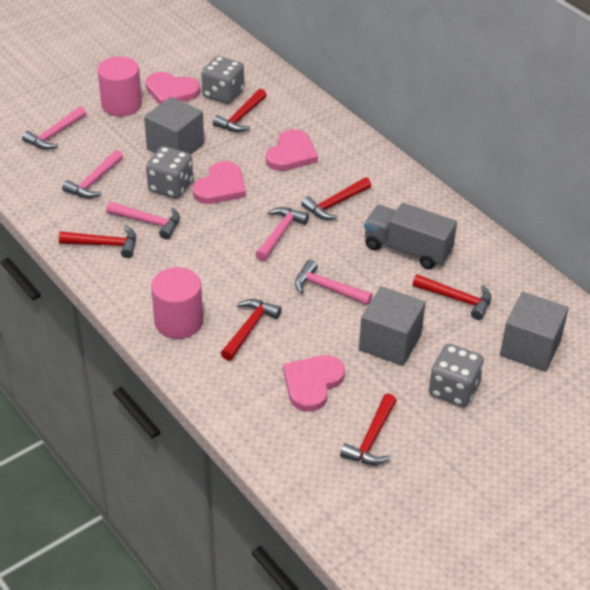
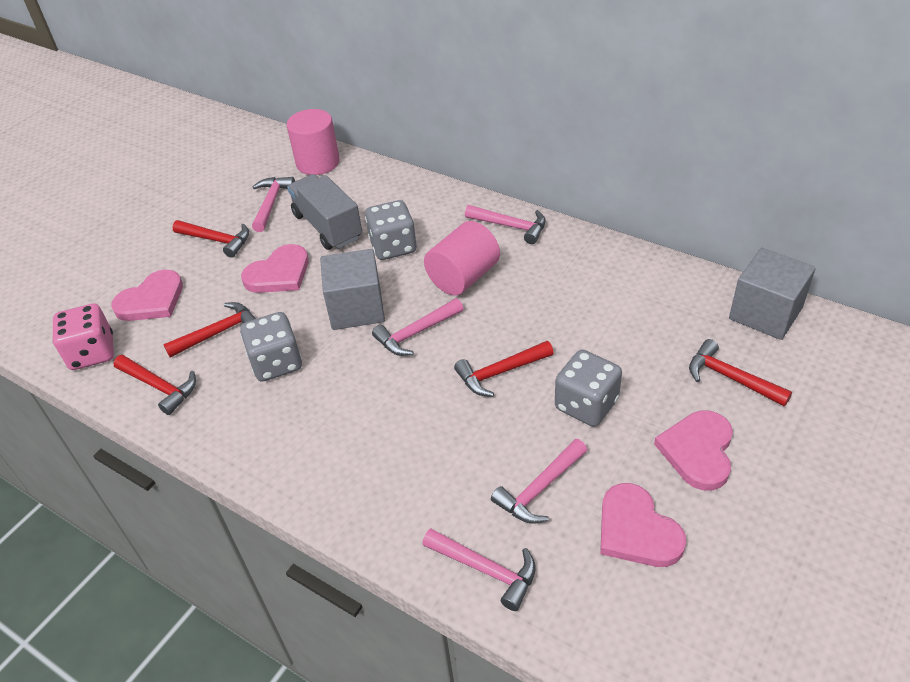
grey cube: 3 -> 2
pink dice: 0 -> 1
red hammer: 6 -> 5

